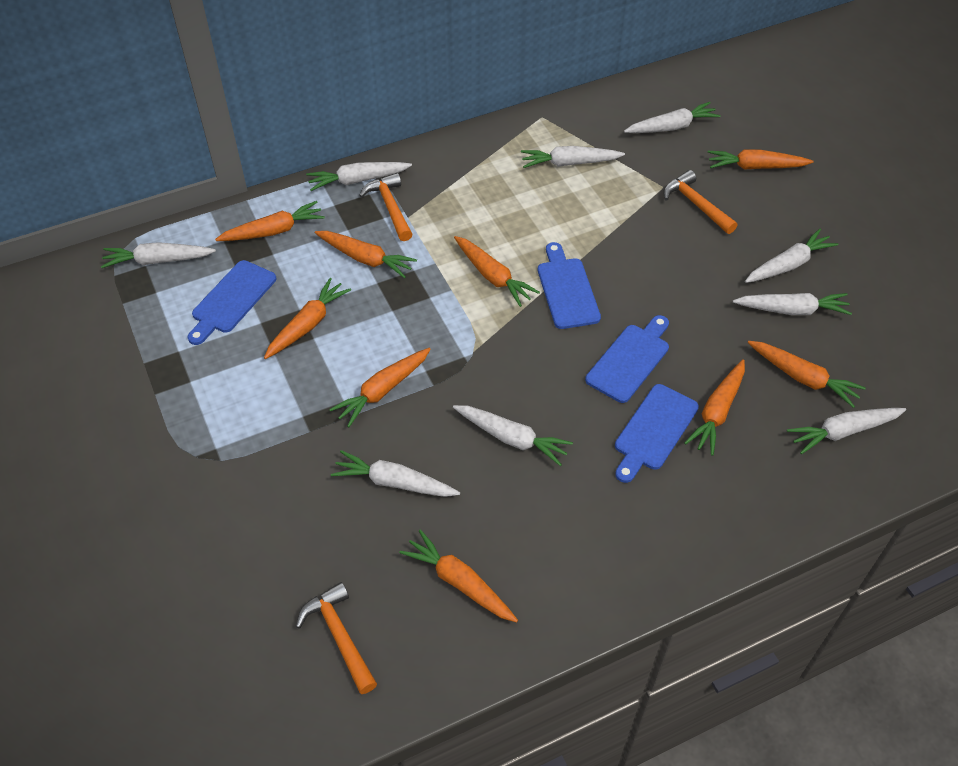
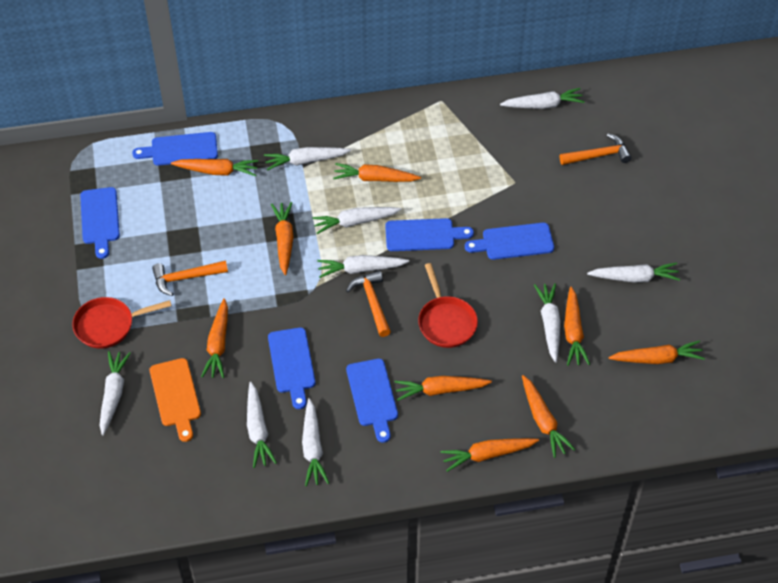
blue cutting board: 4 -> 6
orange cutting board: 0 -> 1
red pan: 0 -> 2

